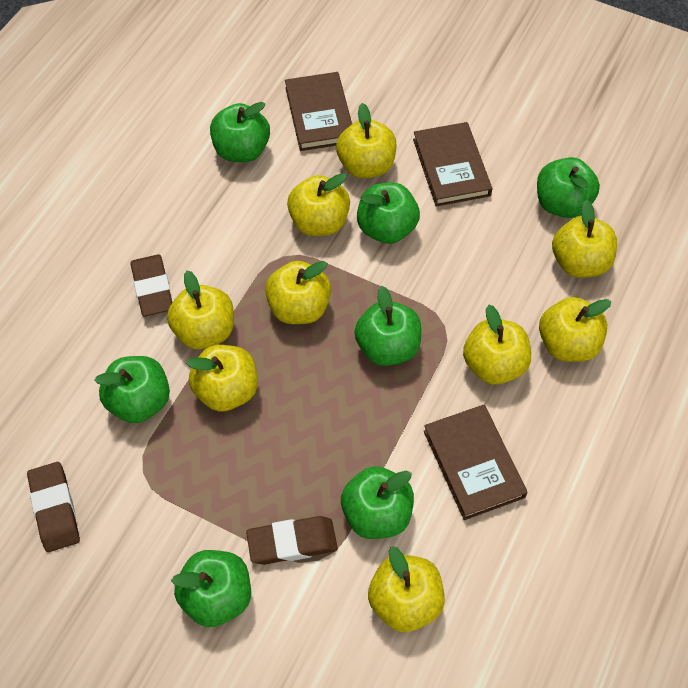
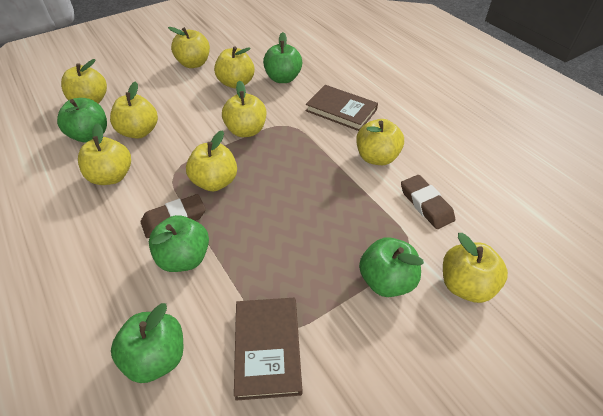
brown book: 3 -> 2
brown eraser: 3 -> 2
green apple: 7 -> 5

